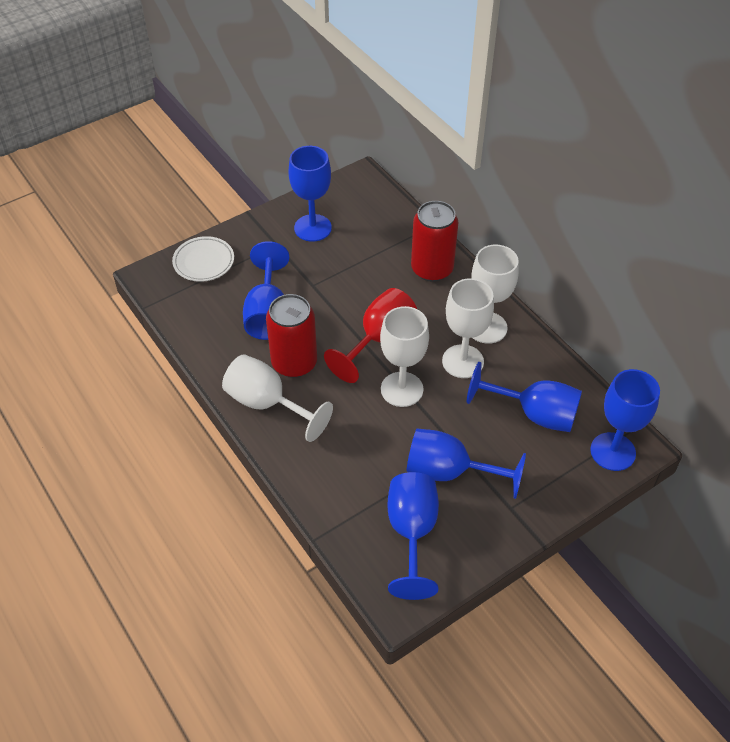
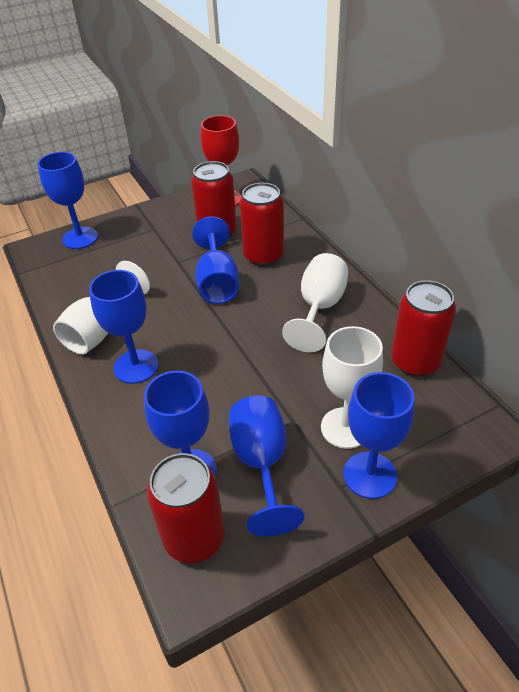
red can: 2 -> 4
white goblet: 4 -> 3
white plate: 1 -> 0

